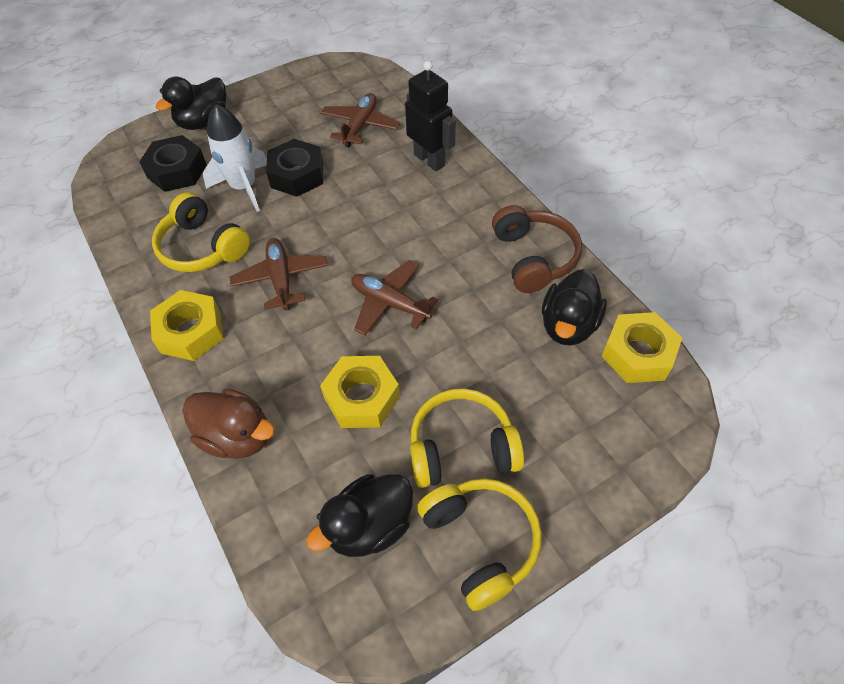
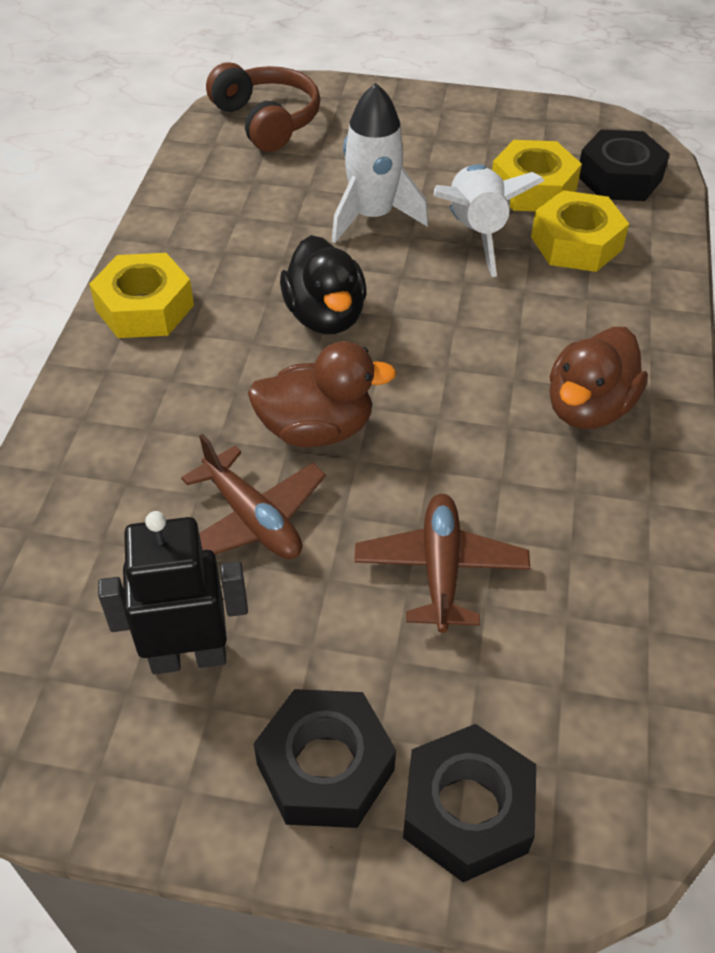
black duck: 3 -> 1
black nut: 2 -> 3
brown duck: 1 -> 2
brown plane: 3 -> 2
white rocket: 1 -> 2
yellow headphones: 3 -> 0

